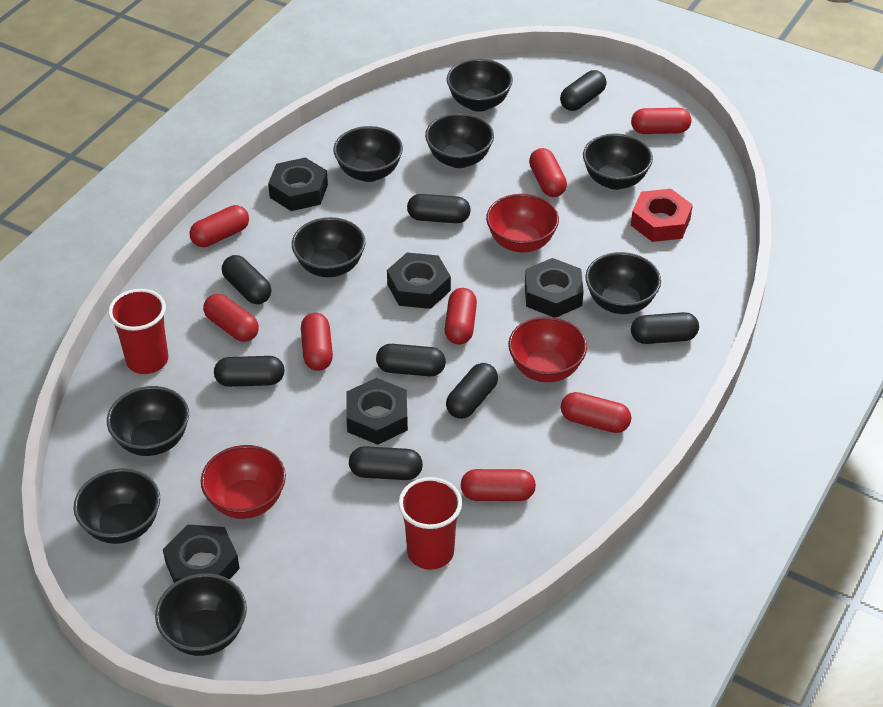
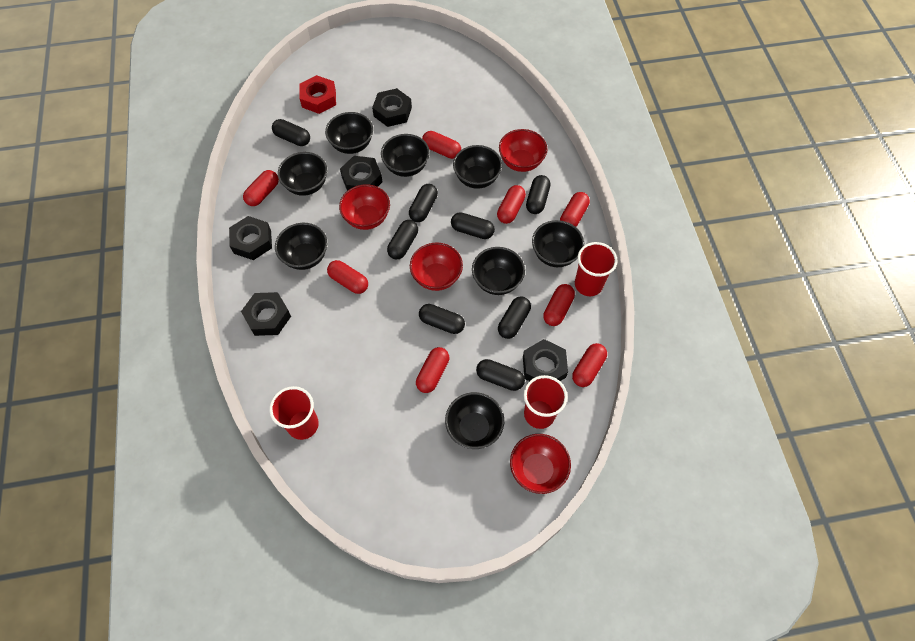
black bowl: 9 -> 8
red bowl: 3 -> 4
red cup: 2 -> 3

